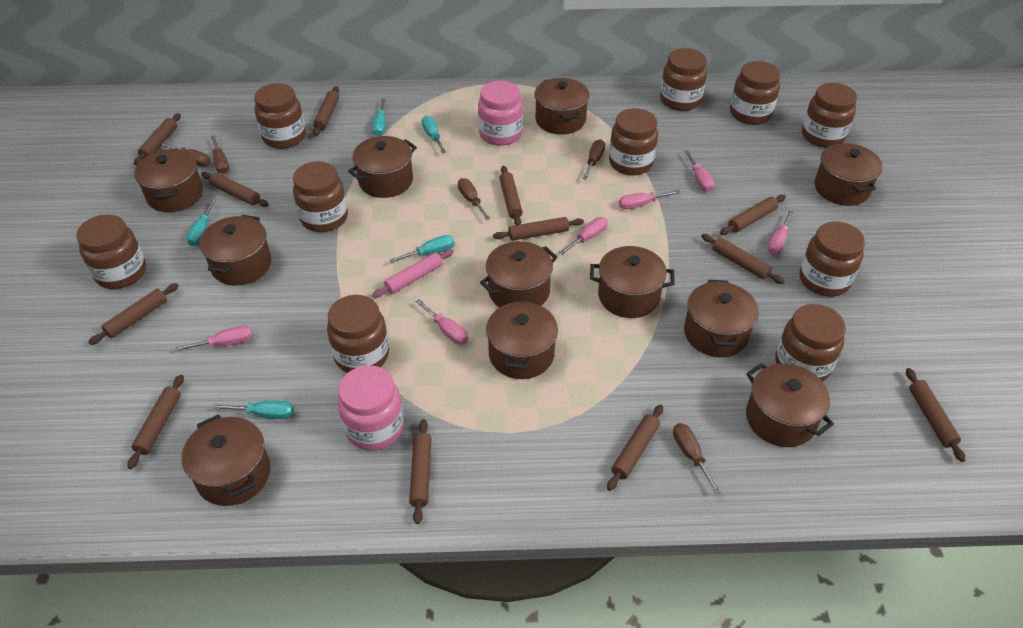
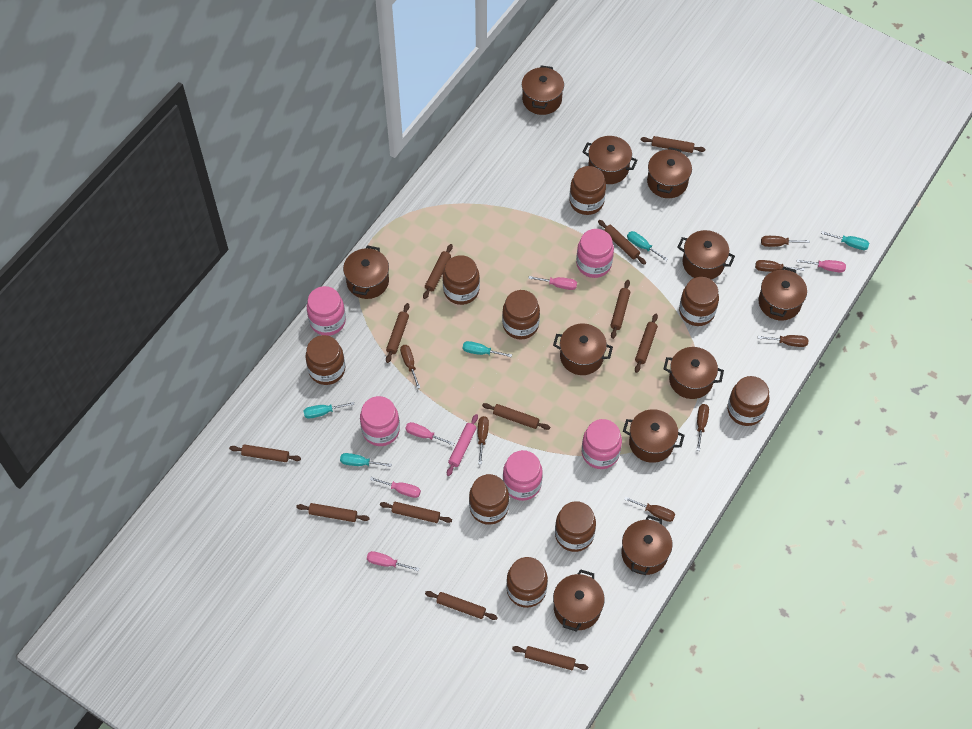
brown jar: 10 -> 9
brown screwdriver: 5 -> 7
pink jar: 2 -> 5
pink screwdriver: 6 -> 5

